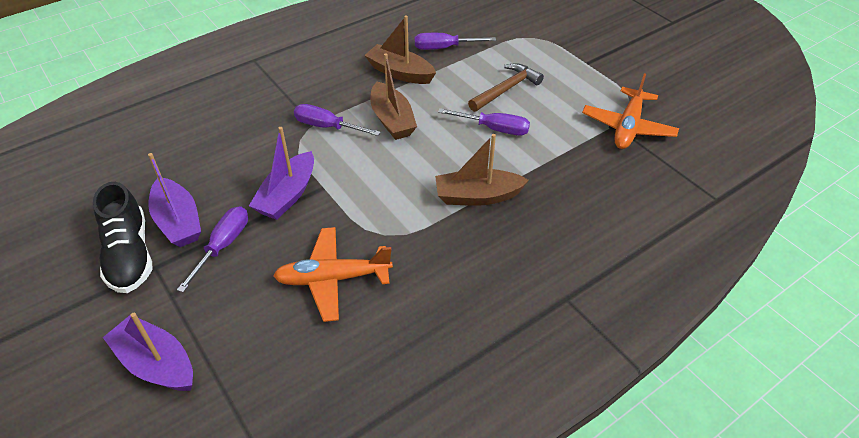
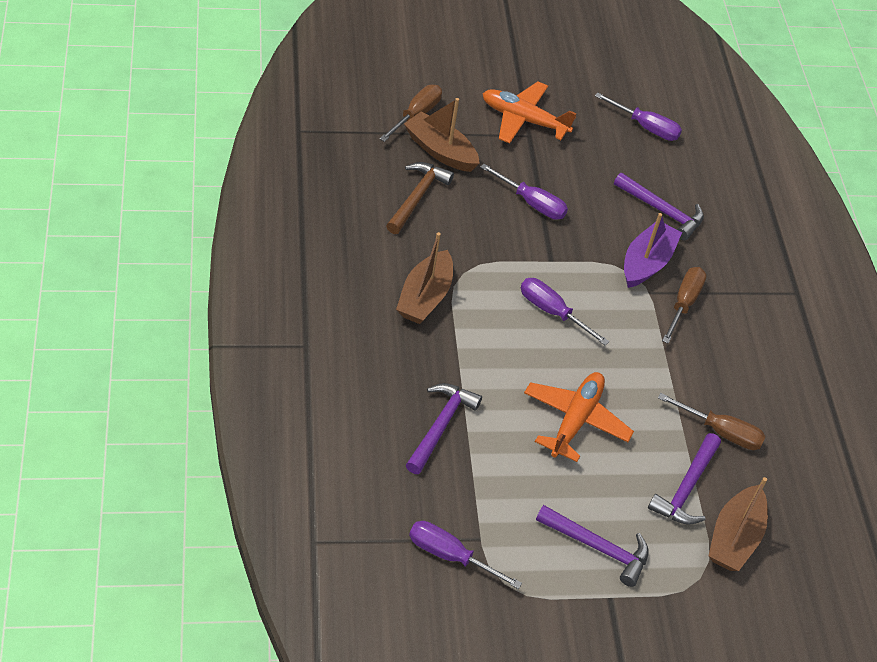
black shoe: 1 -> 0
brown screwdriver: 0 -> 3
purple boat: 3 -> 1
purple hammer: 0 -> 4

